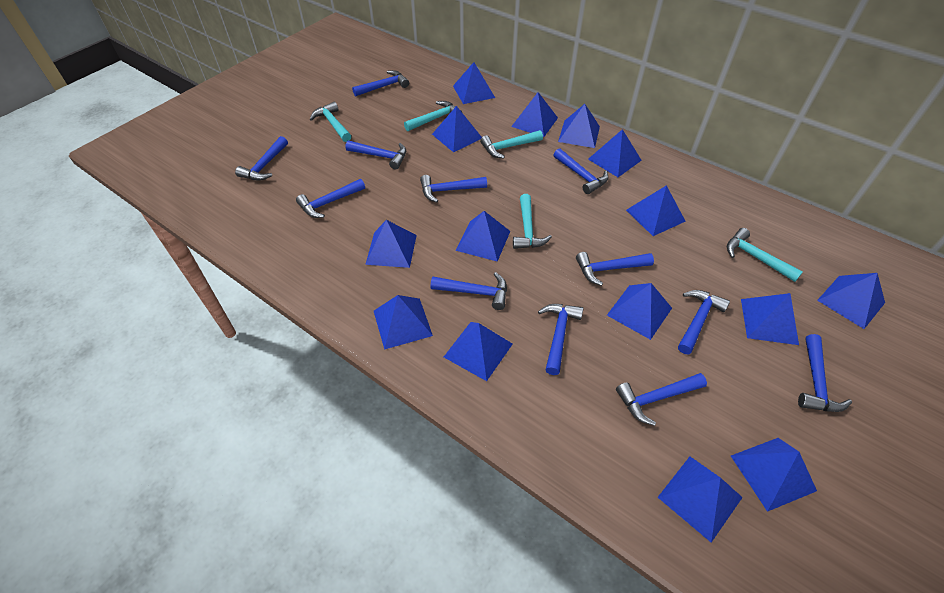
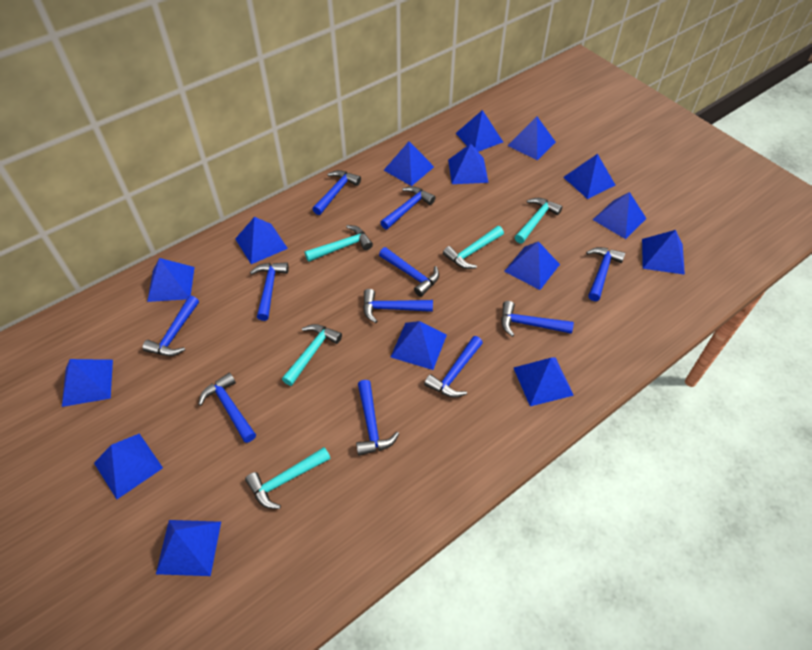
blue hammer: 12 -> 11

